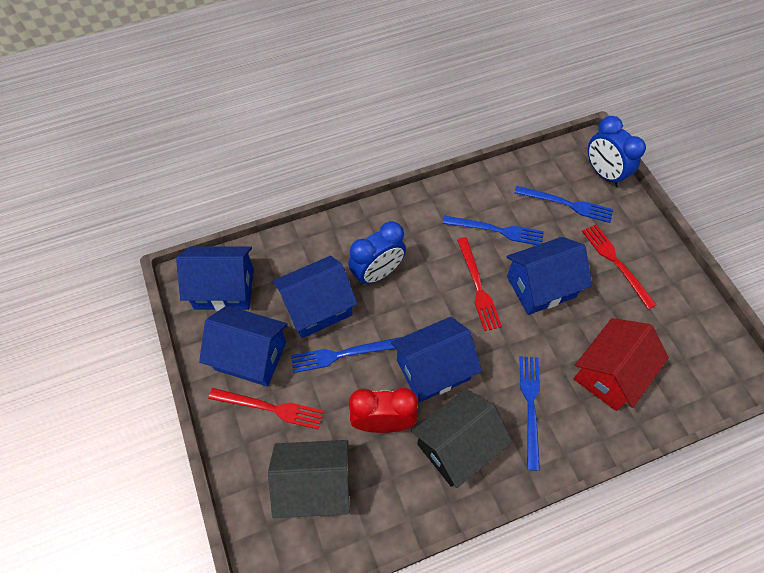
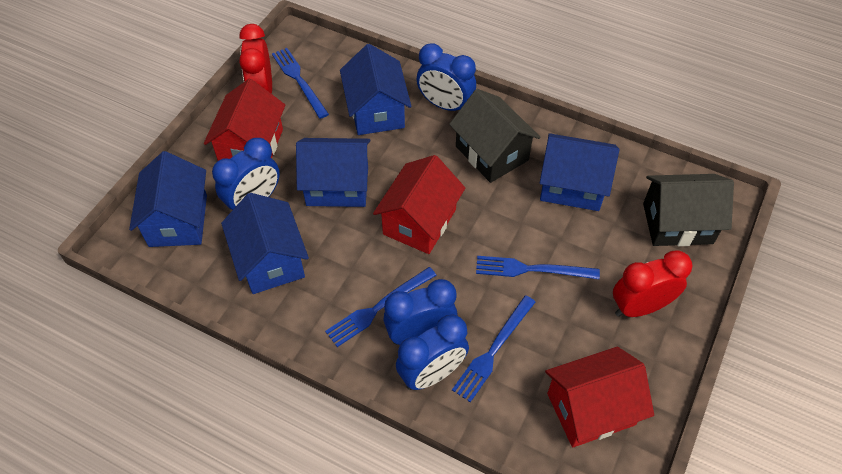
blue clock: 2 -> 4
red clock: 1 -> 2
red fork: 3 -> 0
red house: 1 -> 3

